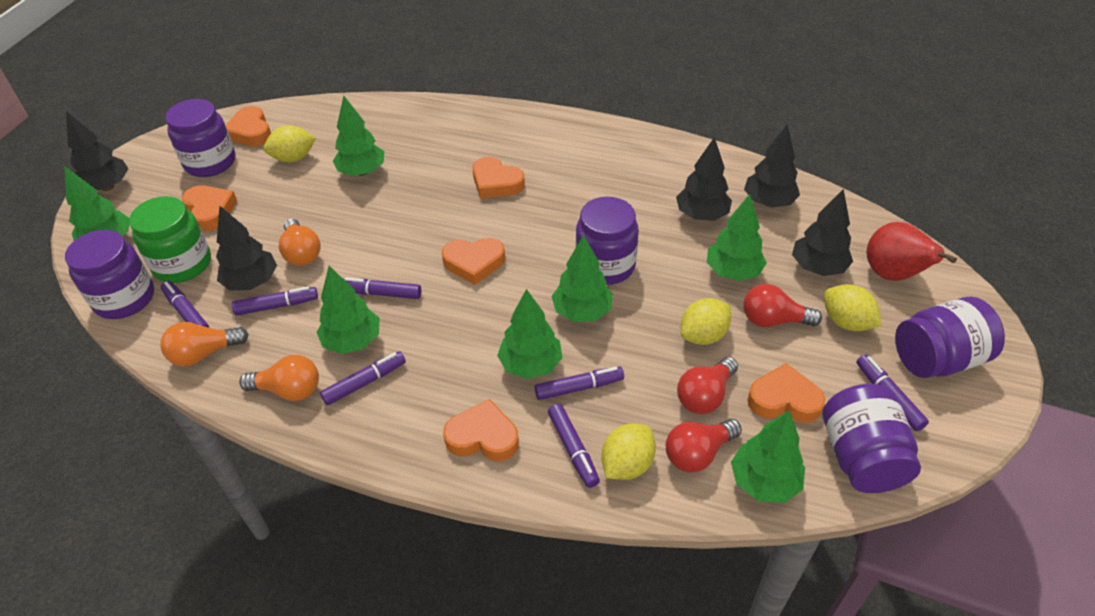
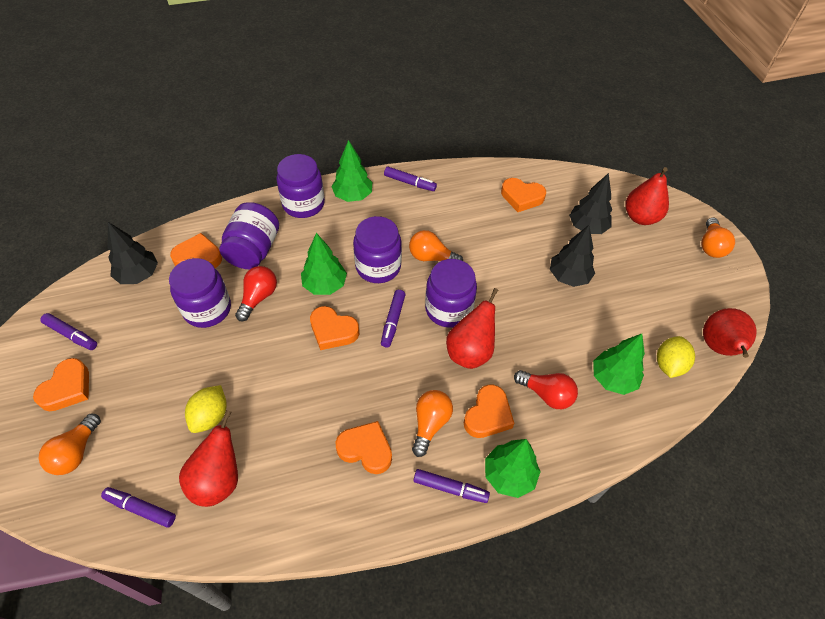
black tree: 5 -> 3
green jar: 1 -> 0
green tree: 7 -> 4
orange light bulb: 3 -> 4
purple marker: 7 -> 5
red light bulb: 3 -> 2
red pear: 1 -> 4
yellow lemon: 4 -> 2

